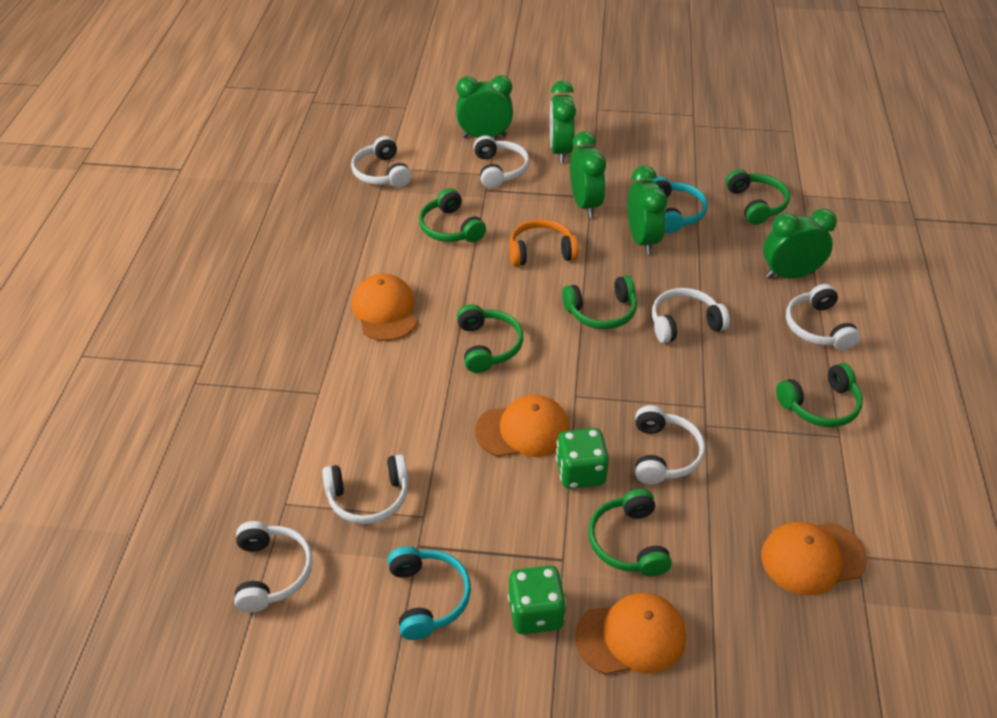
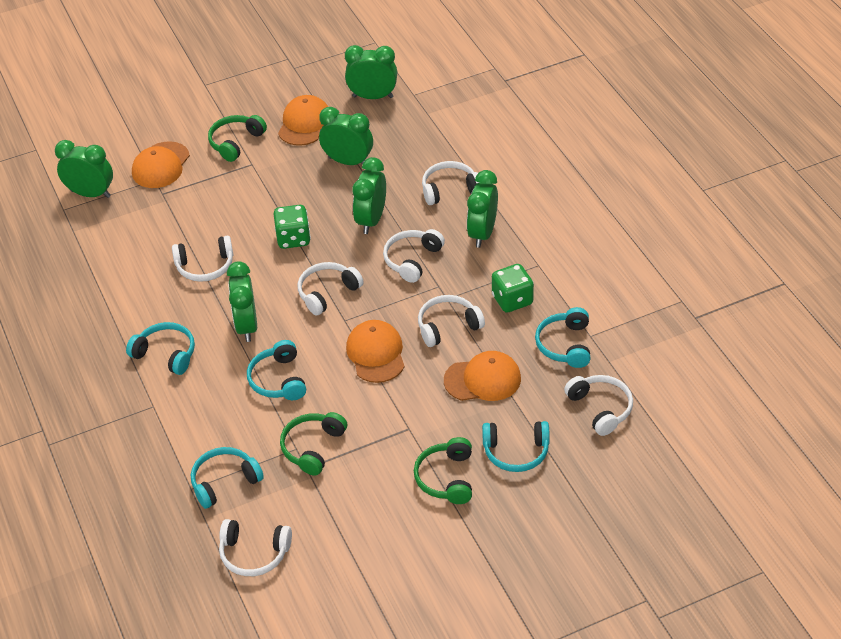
green clock: 5 -> 6
green headphones: 6 -> 3
orange headphones: 1 -> 0
turquoise headphones: 2 -> 5

